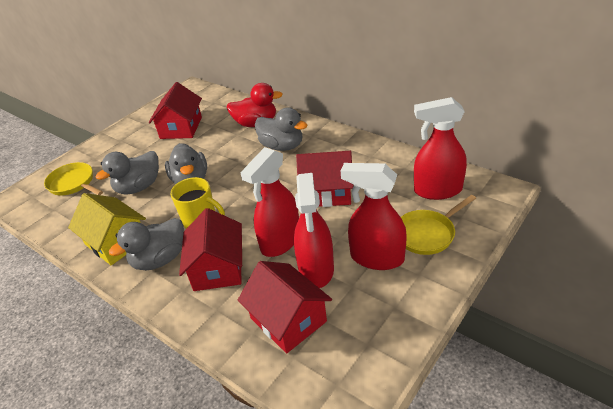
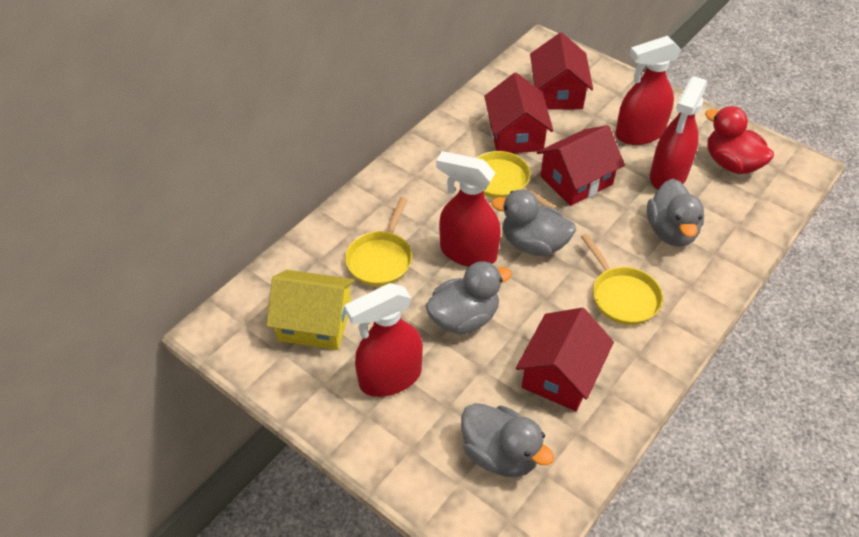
yellow mug: 1 -> 0
yellow pan: 2 -> 3

